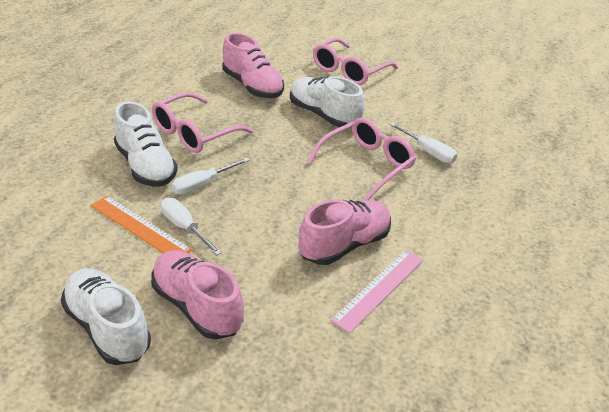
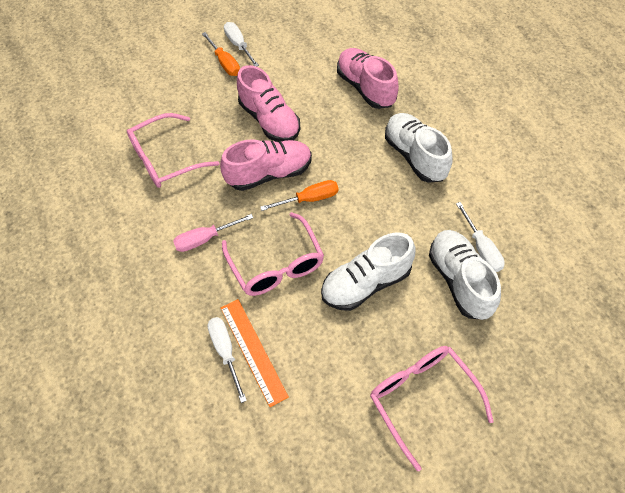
orange screwdriver: 0 -> 2
pink ruler: 1 -> 0
pink screwdriver: 0 -> 1

